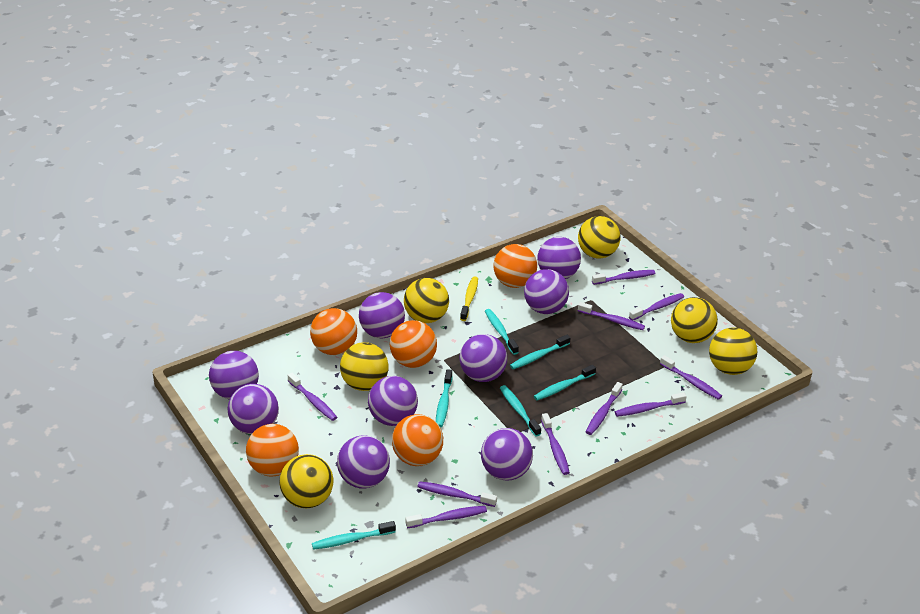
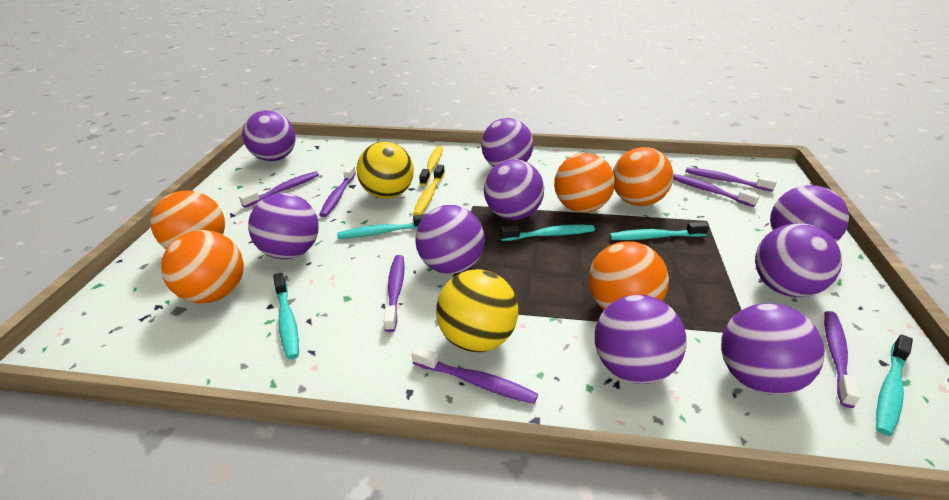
purple toothbrush: 10 -> 7
turquoise toothbrush: 6 -> 5
yellow ball: 6 -> 2
yellow toothbrush: 1 -> 2

